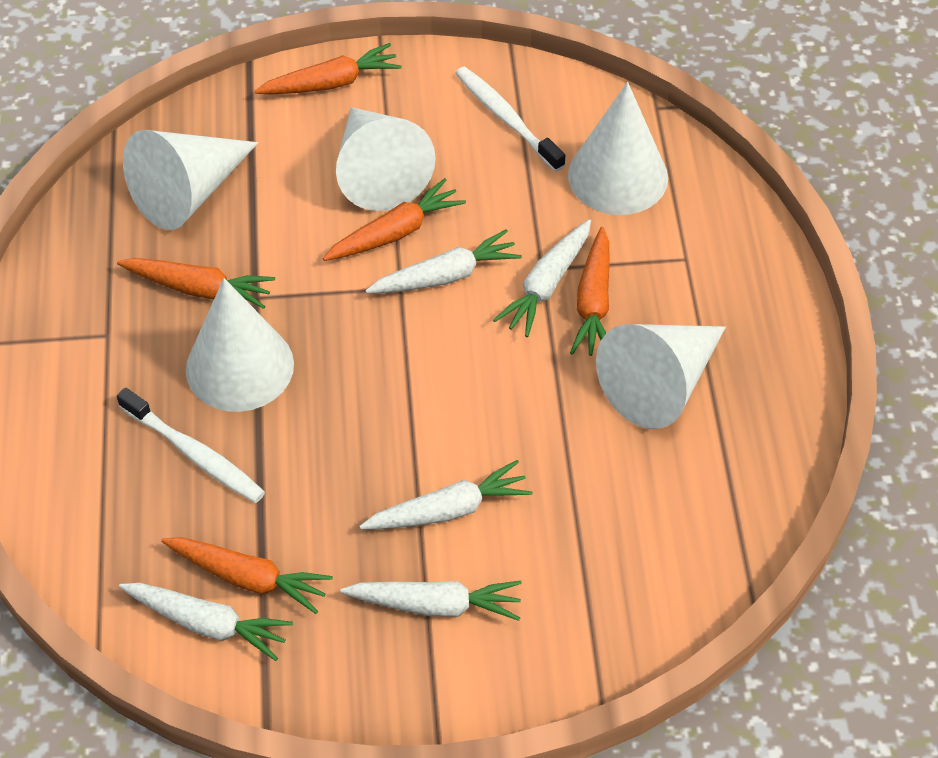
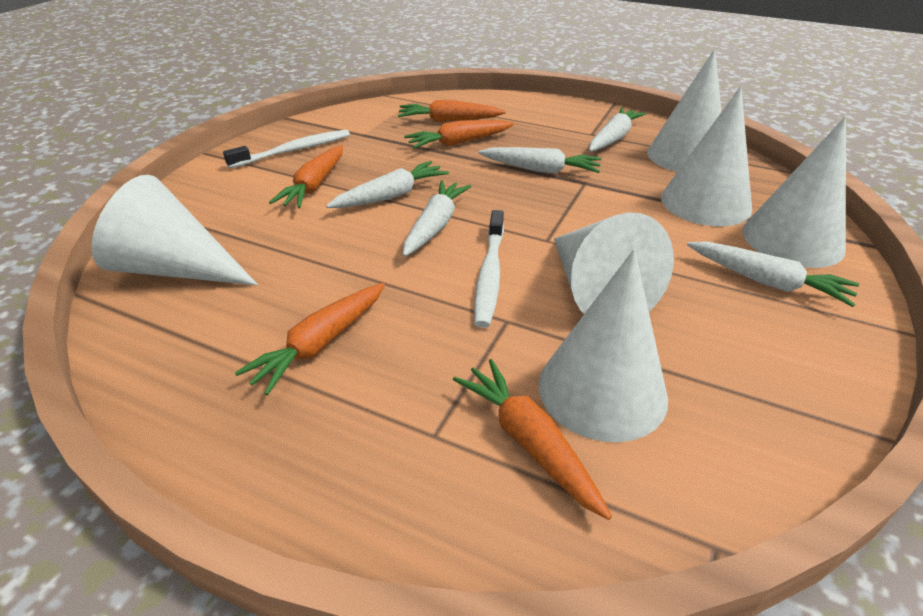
white cone: 5 -> 6

